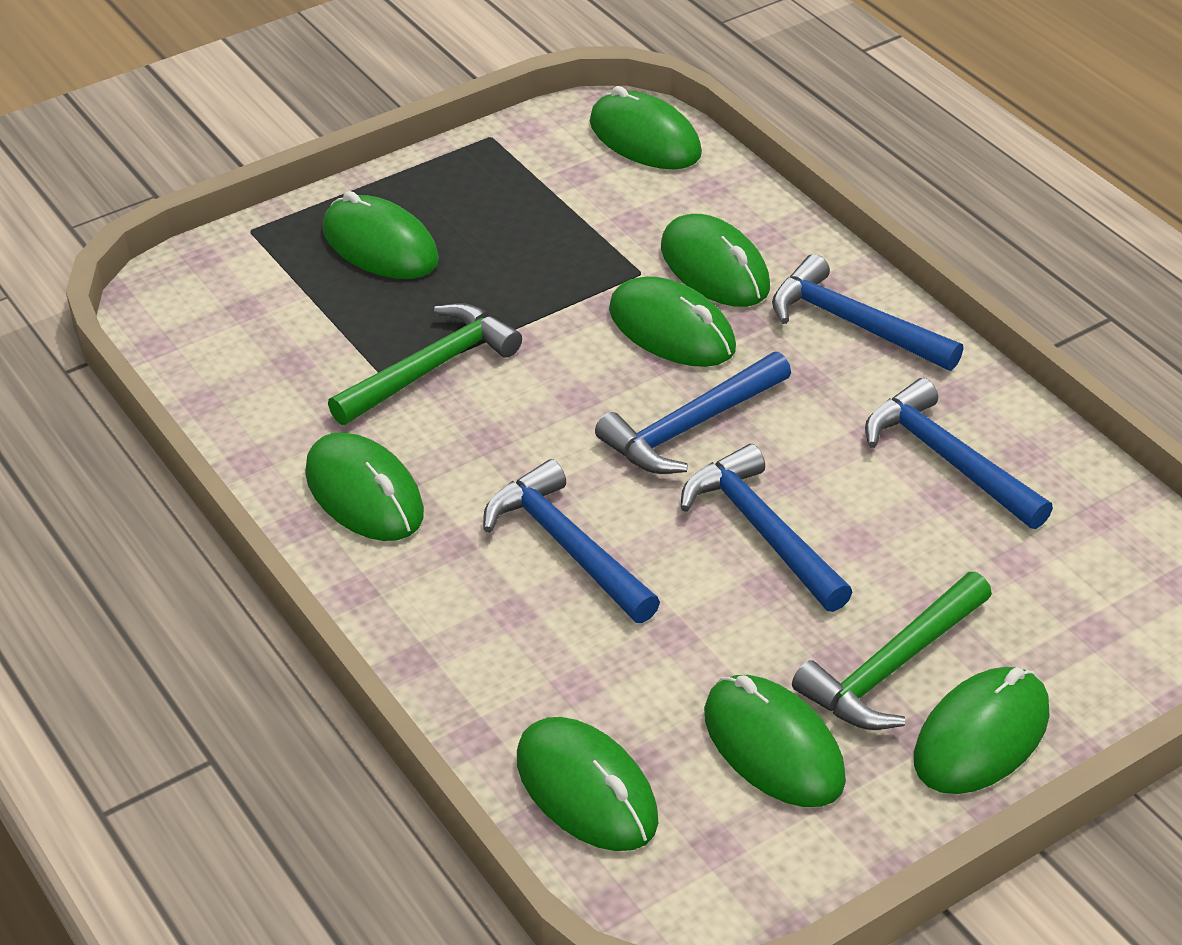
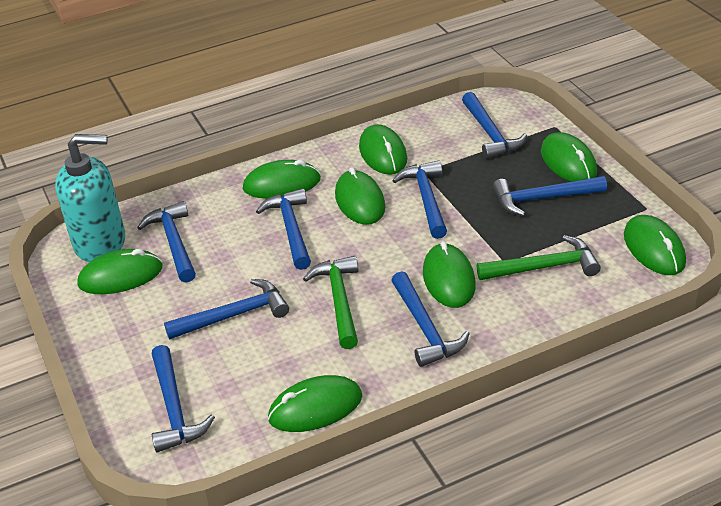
blue hammer: 5 -> 8
turquoise soap dispenser: 0 -> 1

